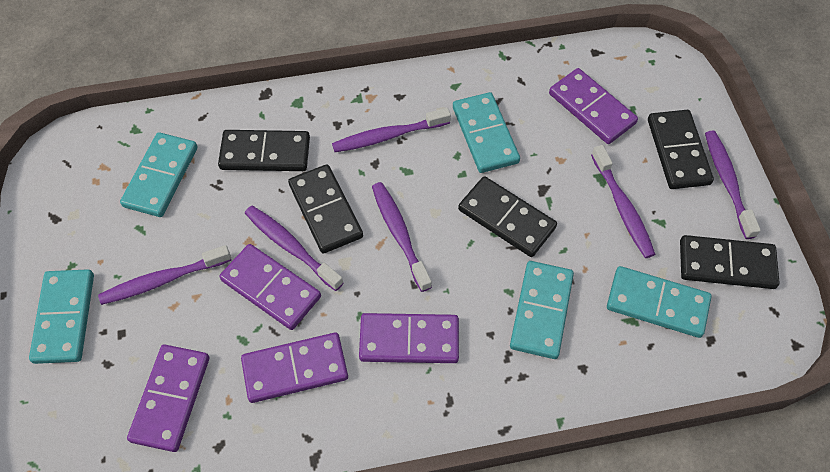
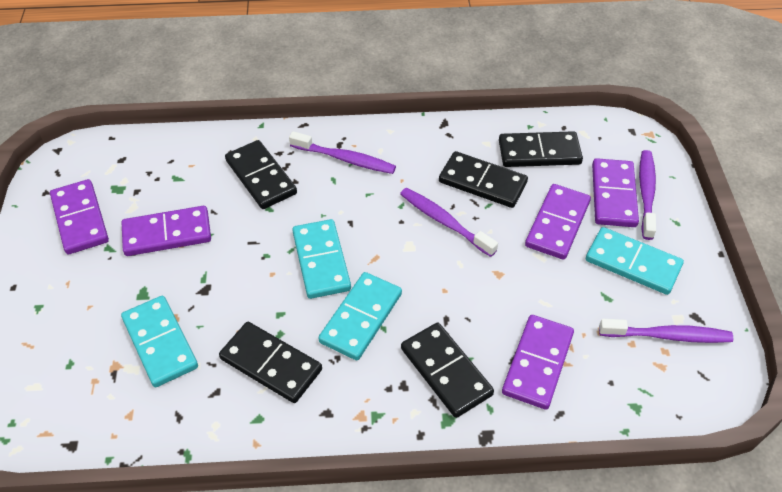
purple toothbrush: 6 -> 4
turquoise domino: 5 -> 4

